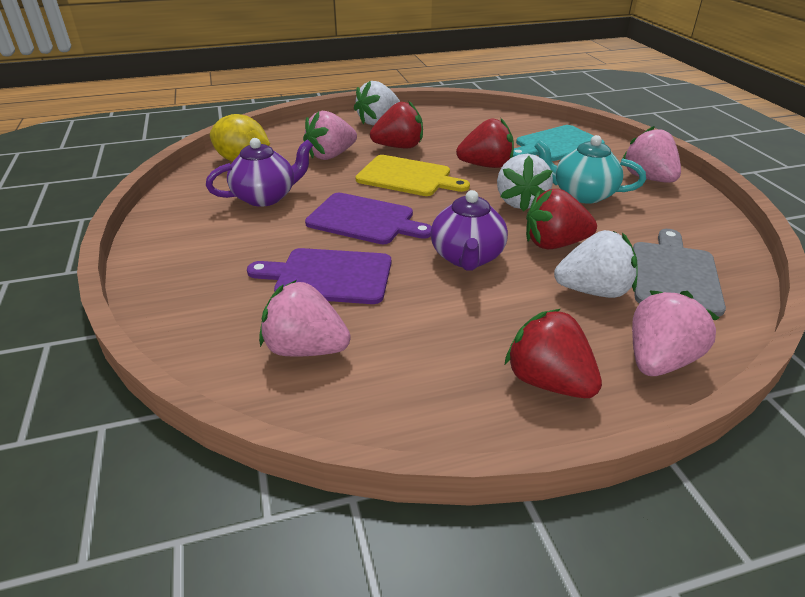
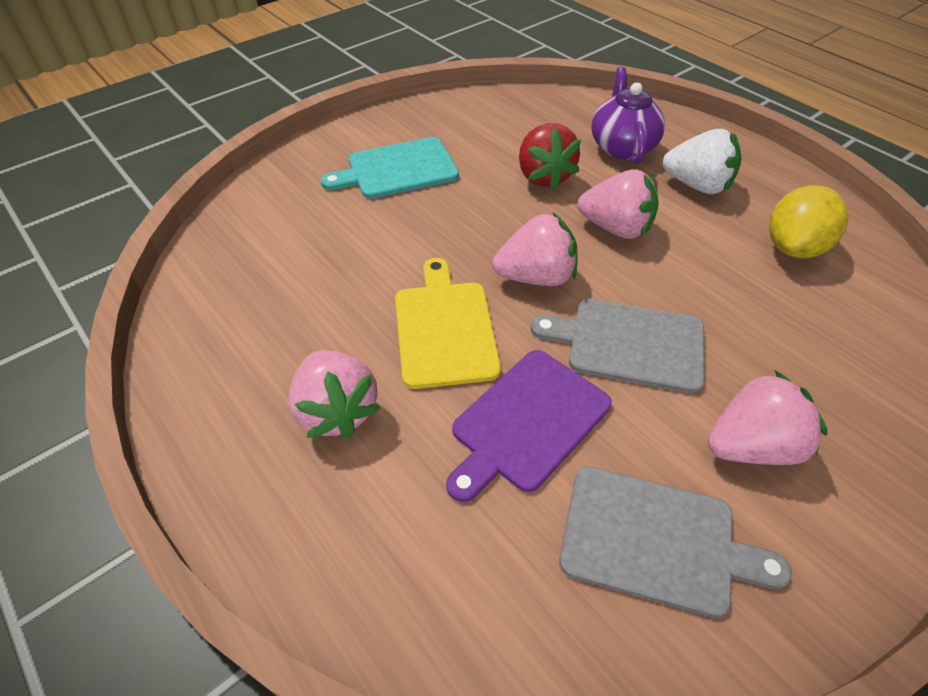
grey cutting board: 1 -> 2
purple cutting board: 2 -> 1
purple teapot: 2 -> 1
red strawberry: 4 -> 1
turquoise teapot: 1 -> 0
white strawberry: 3 -> 1

